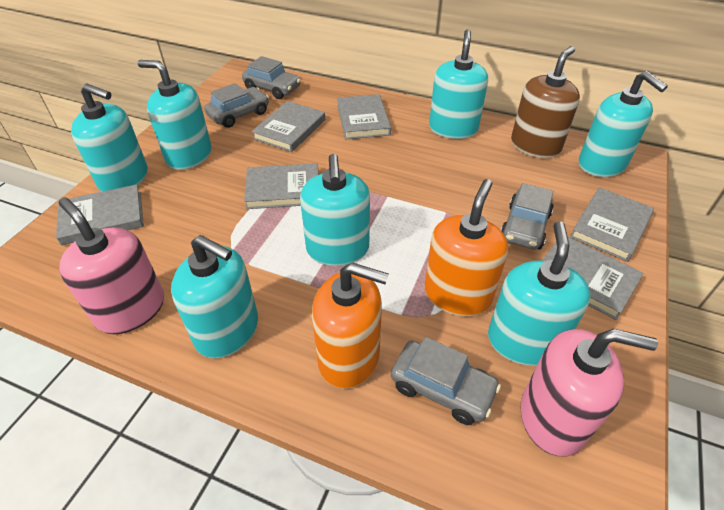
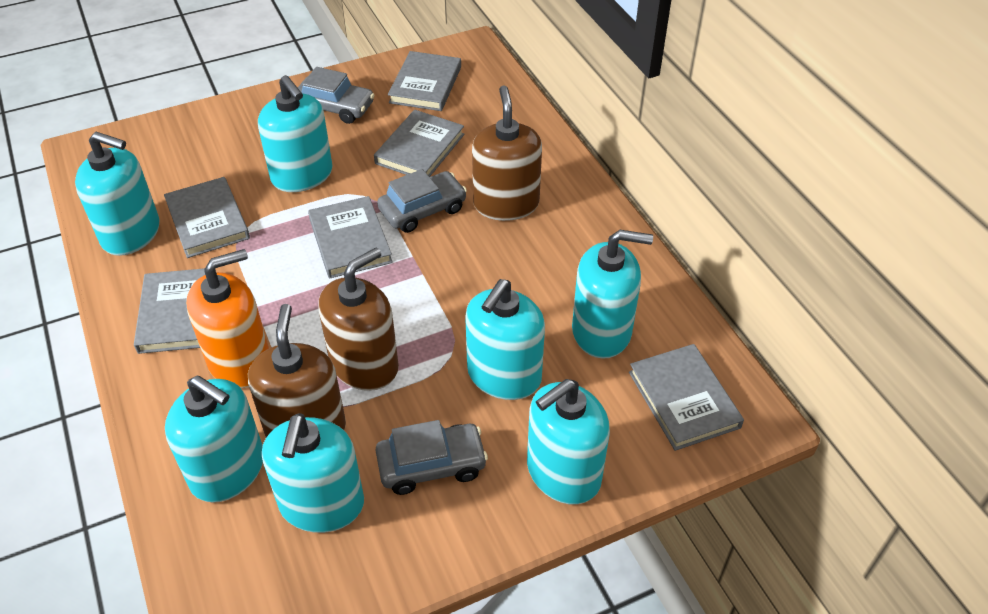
brown soap dispenser: 1 -> 3
grey car: 4 -> 3
orange soap dispenser: 2 -> 1
pink soap dispenser: 2 -> 0

